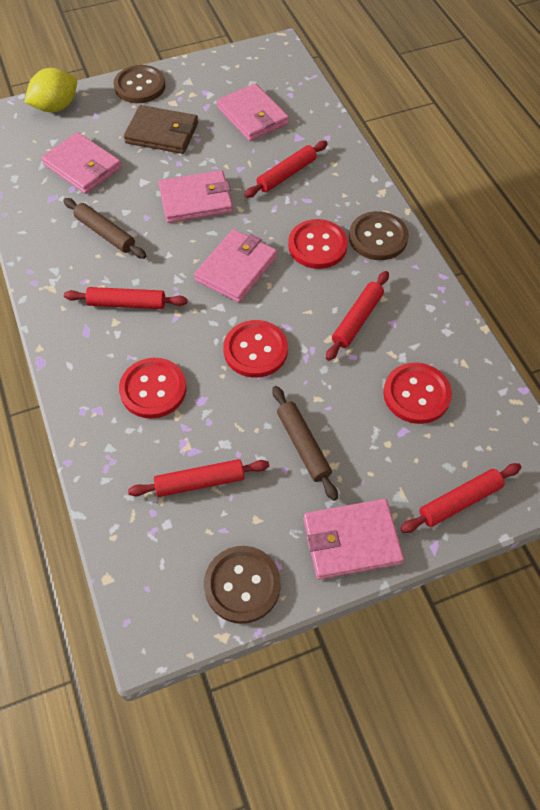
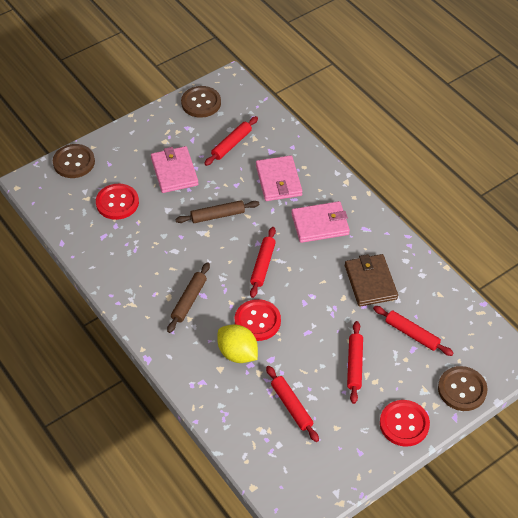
pink wallet: 5 -> 3
red button: 4 -> 3

